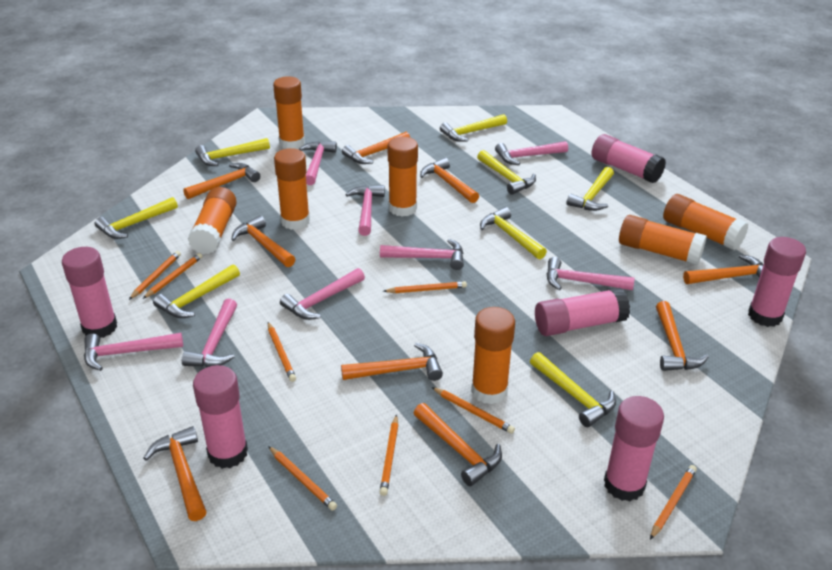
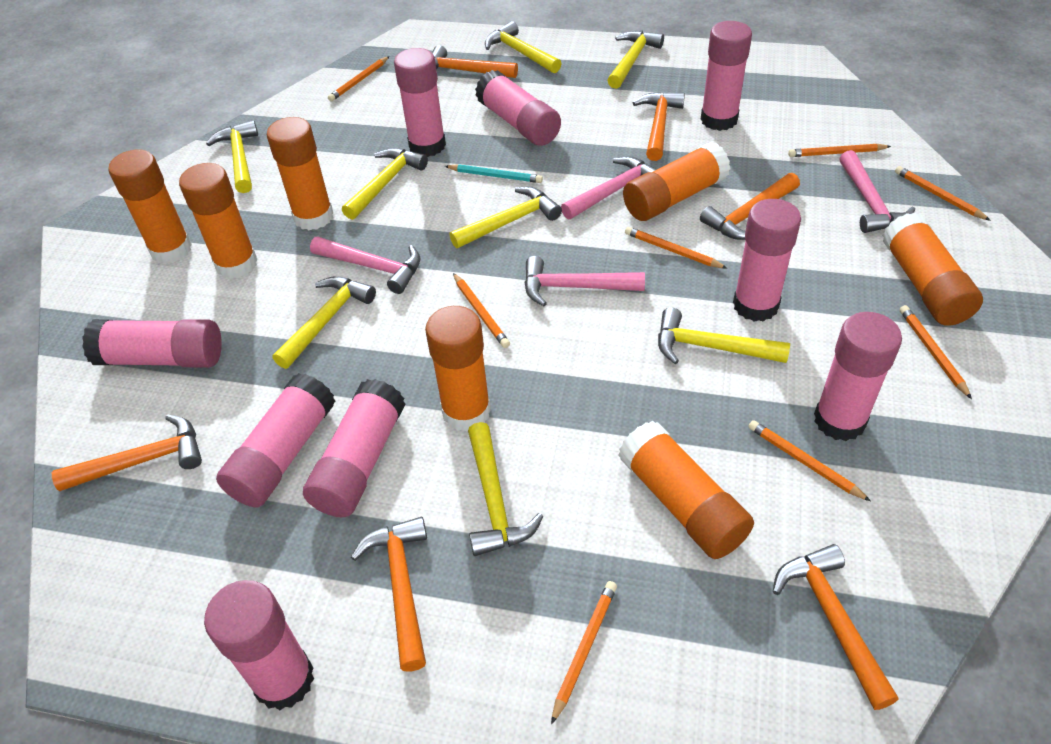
orange hammer: 9 -> 6
pink glue stick: 6 -> 9
pink hammer: 8 -> 4
turquoise pencil: 0 -> 1

